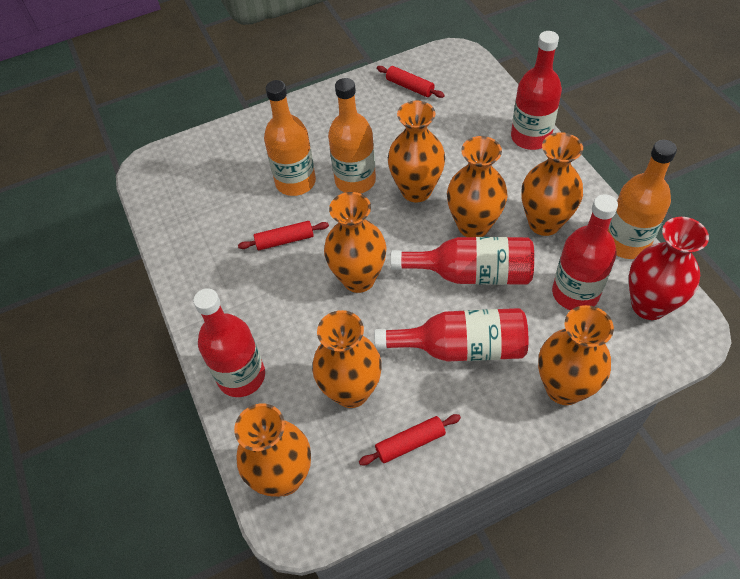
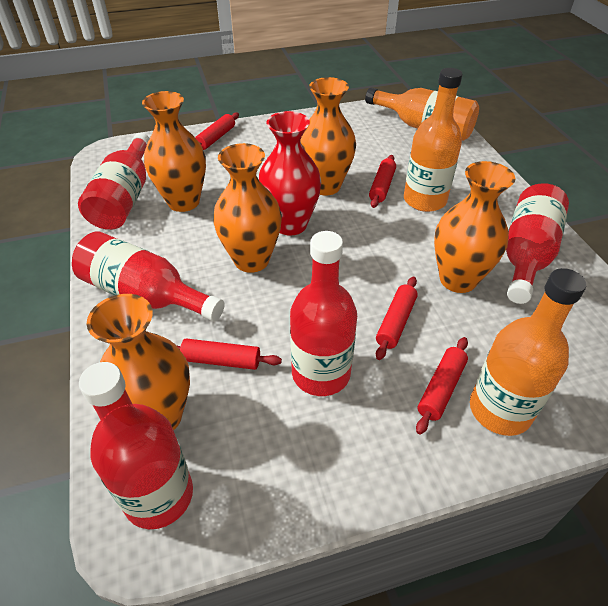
orange vase: 7 -> 5
red rolling pin: 3 -> 5

